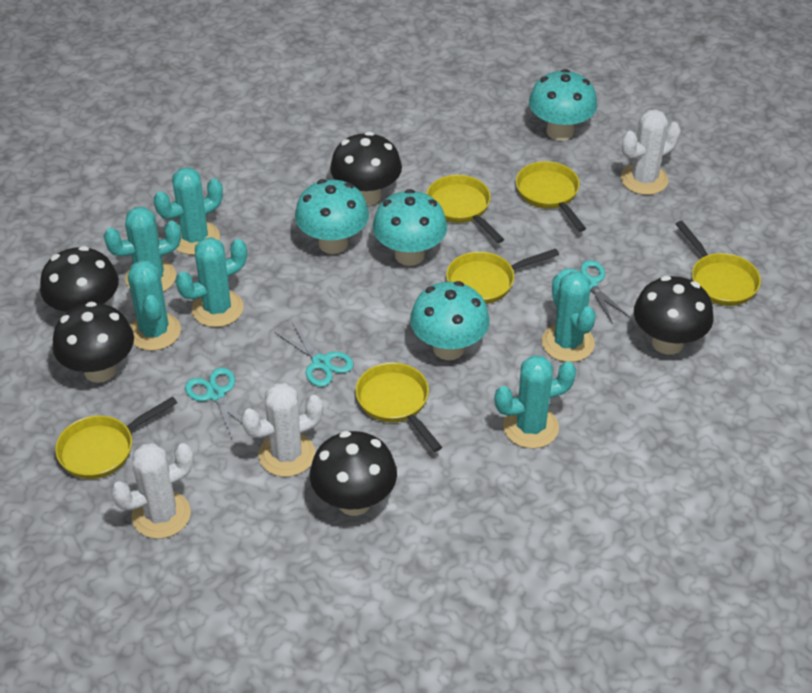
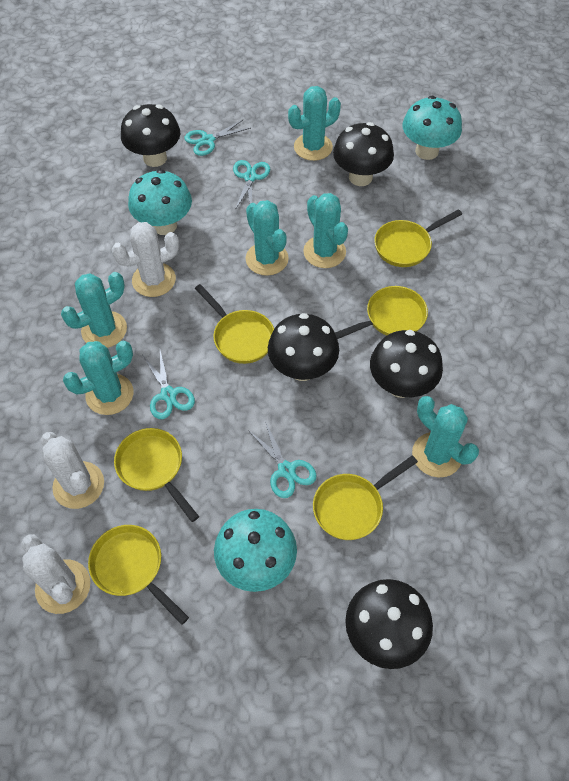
turquoise mushroom: 4 -> 3
turquoise scissors: 3 -> 4

